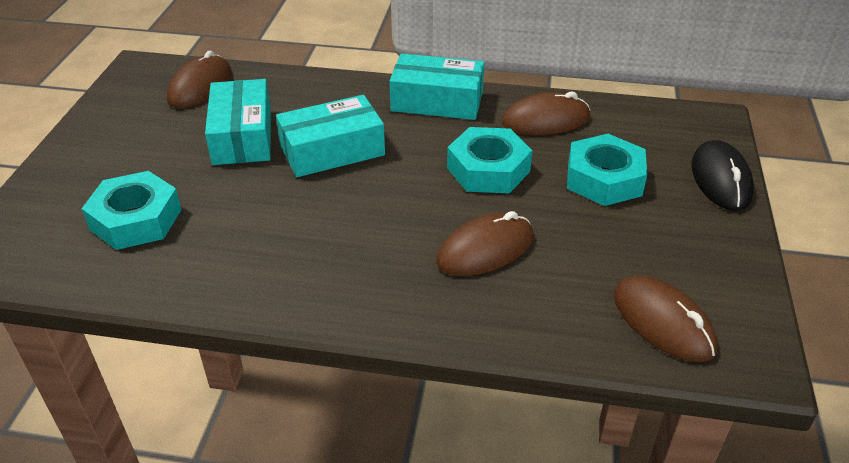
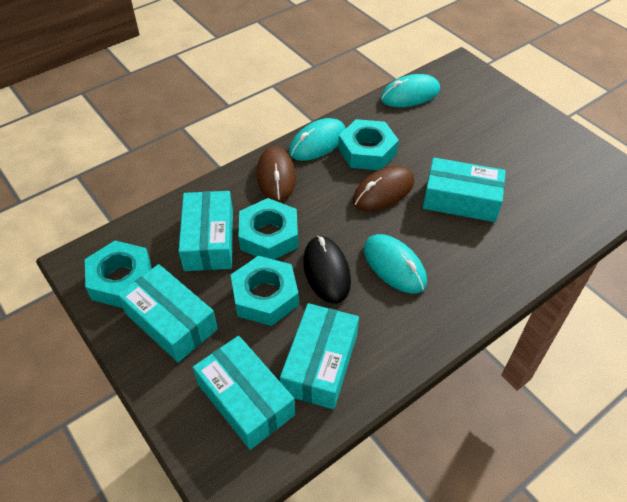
brown mouse: 4 -> 2
turquoise box: 3 -> 5
turquoise mouse: 0 -> 3
turquoise nut: 3 -> 4

